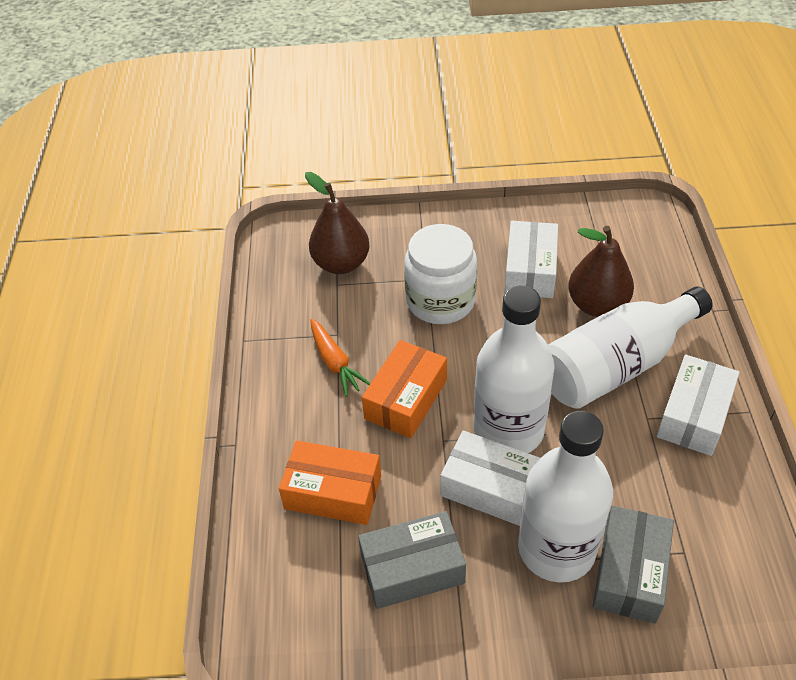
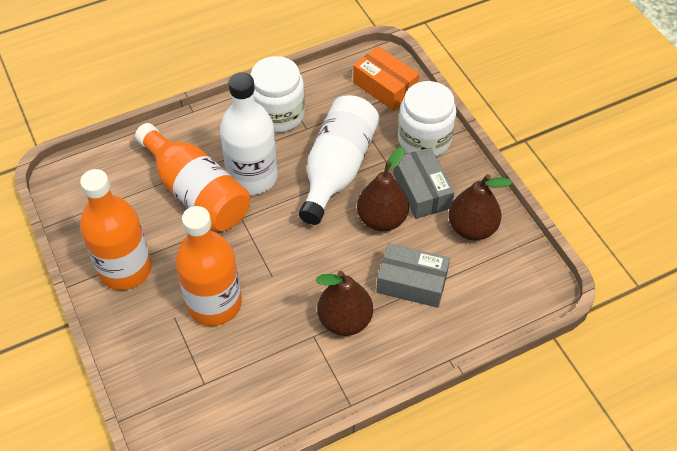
brown pear: 2 -> 3
orange bottle: 0 -> 3
orange box: 2 -> 1
orange carrot: 1 -> 0
white bottle: 3 -> 2
white box: 3 -> 0
white jar: 1 -> 2

